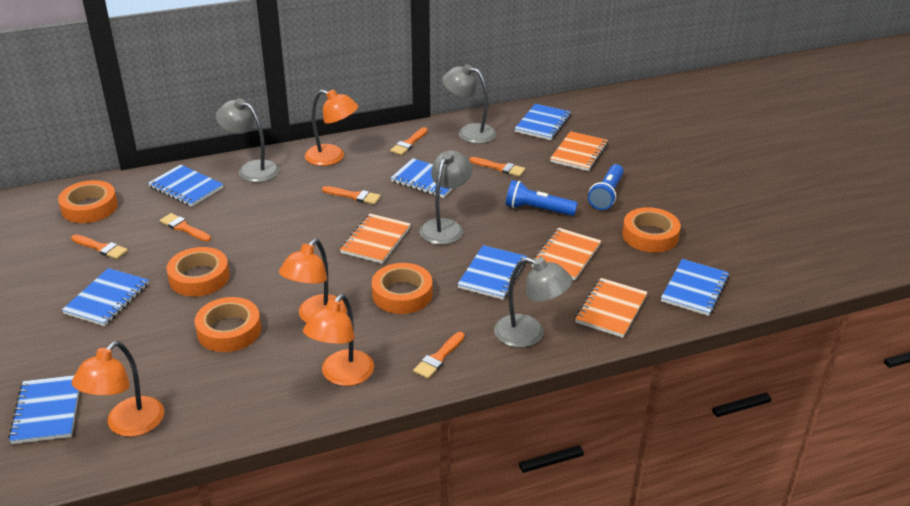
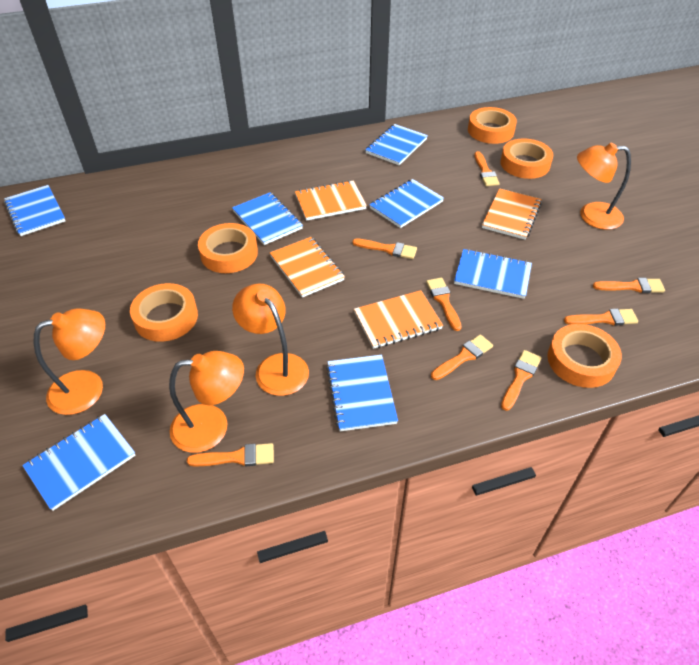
blue flashlight: 2 -> 0
grey lamp: 4 -> 0
orange brush: 6 -> 8

